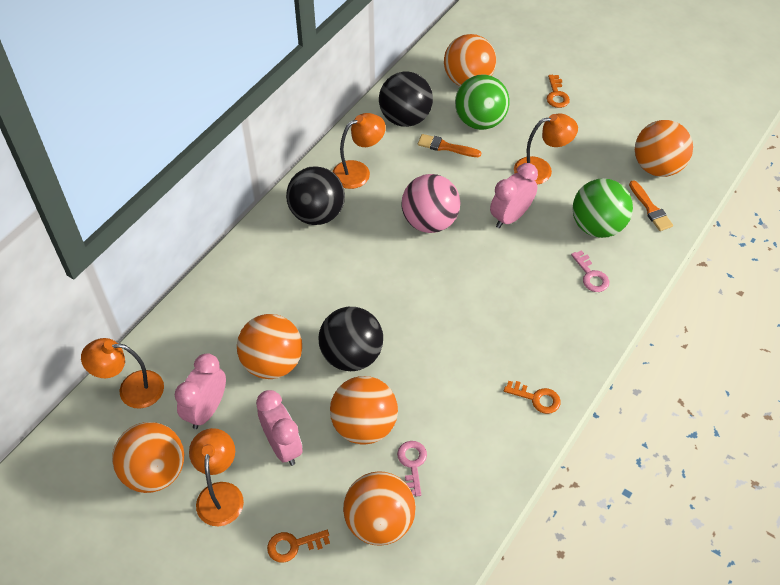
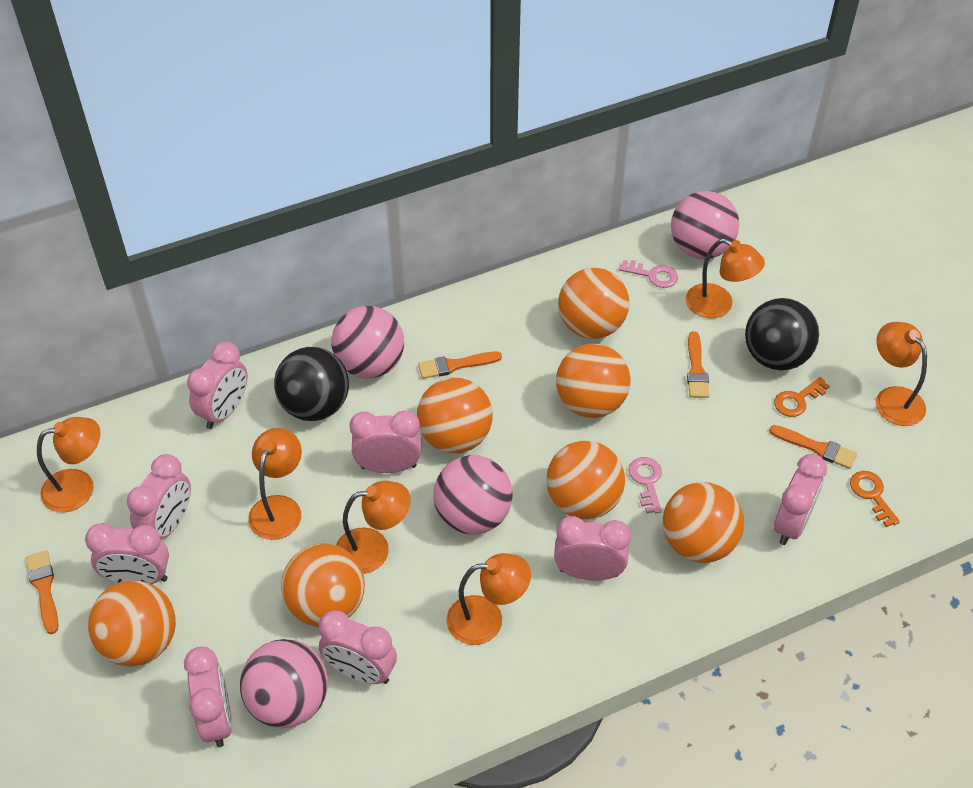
black ball: 3 -> 2
green ball: 2 -> 0
orange ball: 6 -> 7
orange brush: 2 -> 4
orange key: 3 -> 2
orange lamp: 4 -> 6
pink ball: 1 -> 4
pink clock: 3 -> 8

